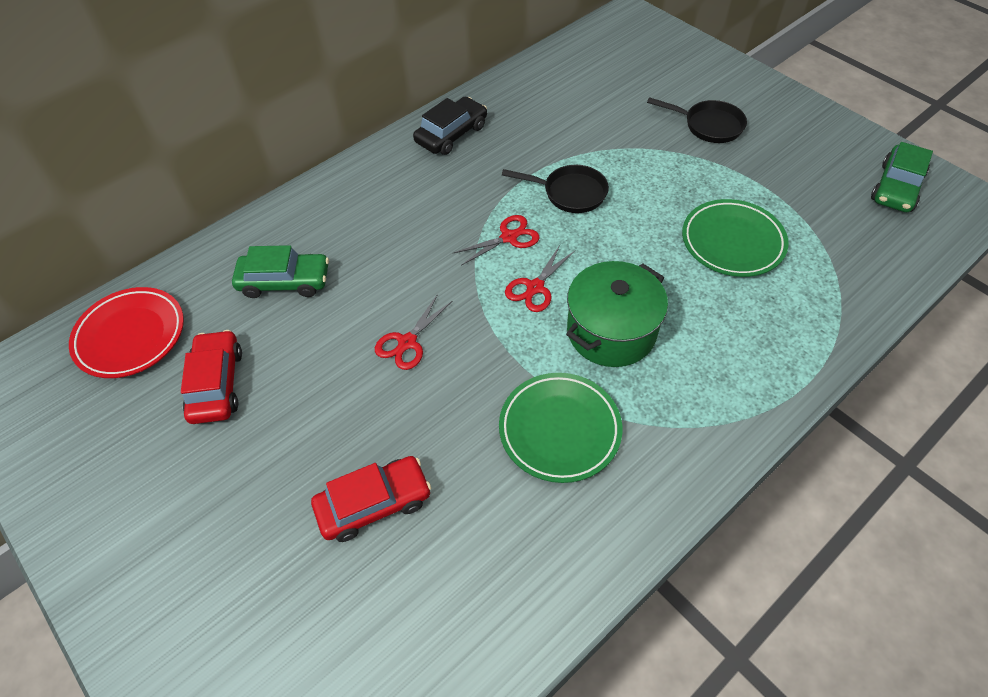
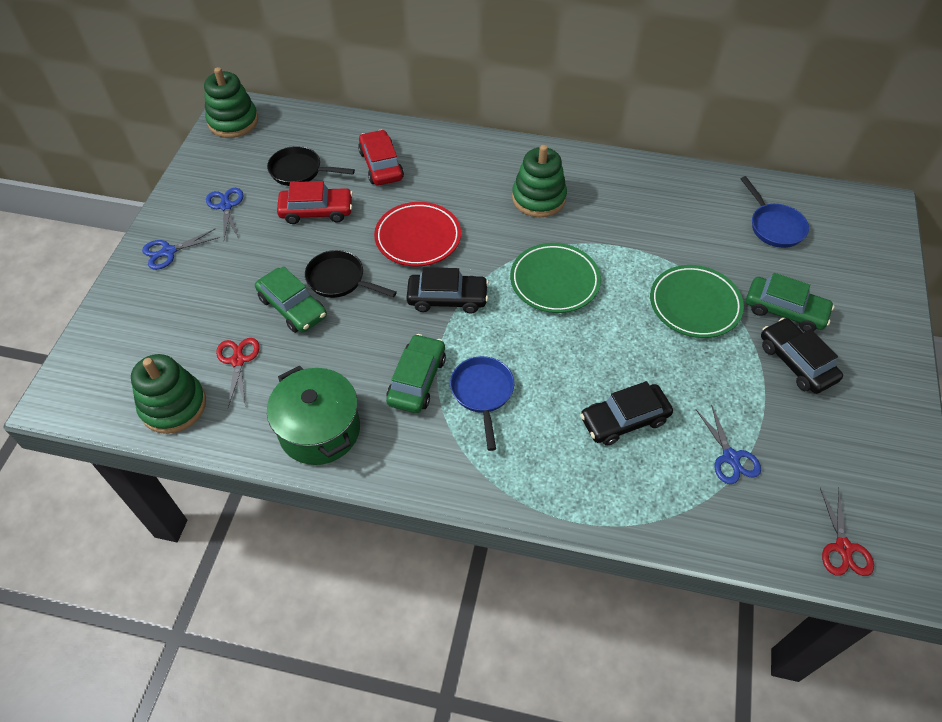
black car: 1 -> 3
blue pan: 0 -> 2
blue scissors: 0 -> 3
green car: 2 -> 3
green stacking toy: 0 -> 3
red scissors: 3 -> 2

